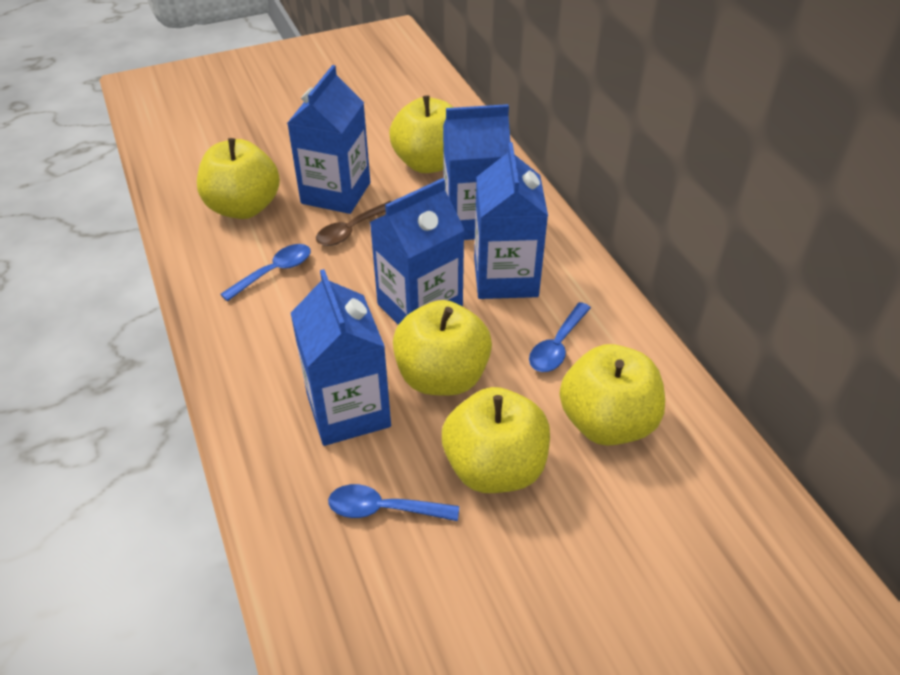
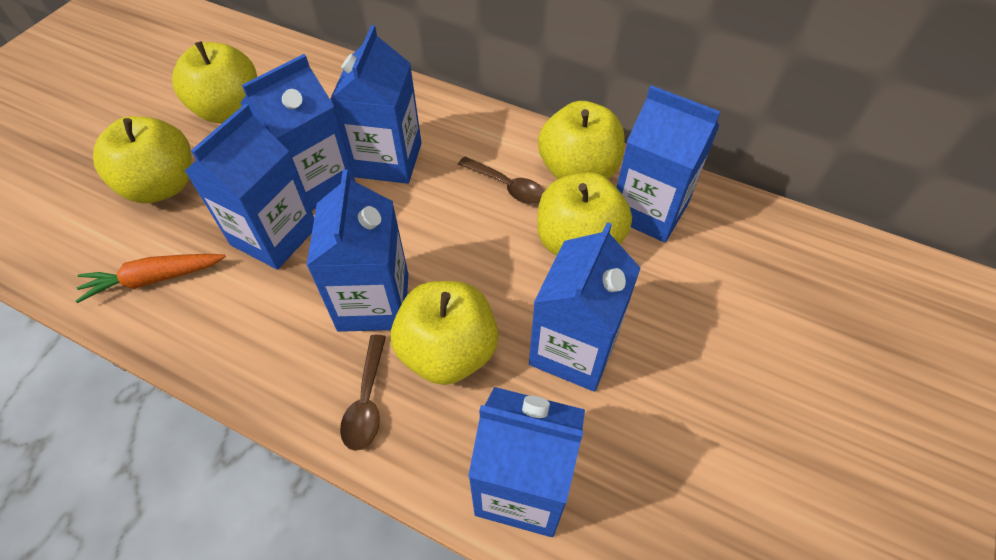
blue carton: 5 -> 7
blue spoon: 3 -> 0
brown spoon: 1 -> 2
orange carrot: 0 -> 1

